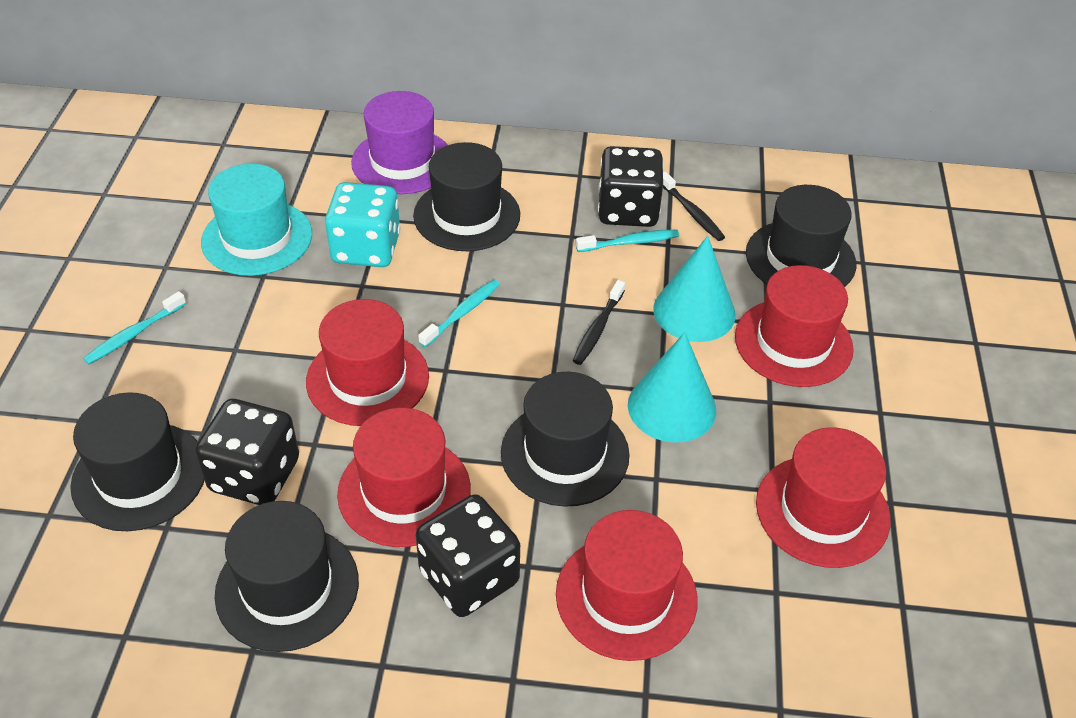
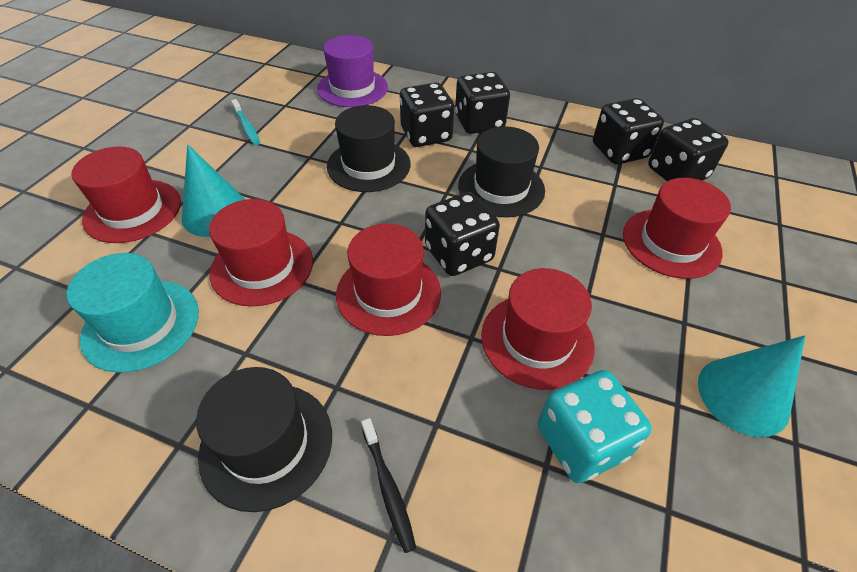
black dice: 3 -> 5
black hat: 5 -> 3
black toothbrush: 2 -> 1
turquoise toothbrush: 3 -> 1

